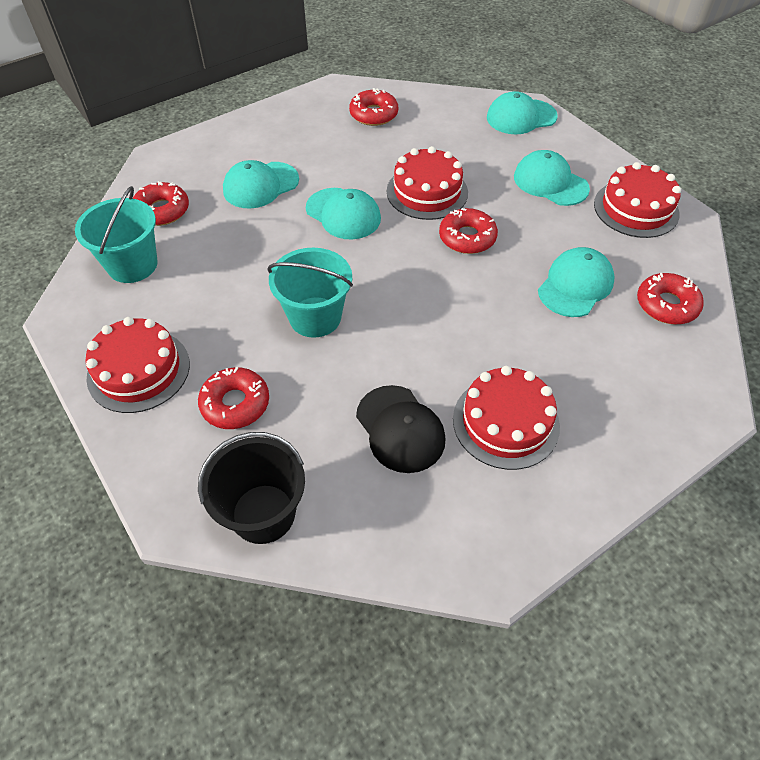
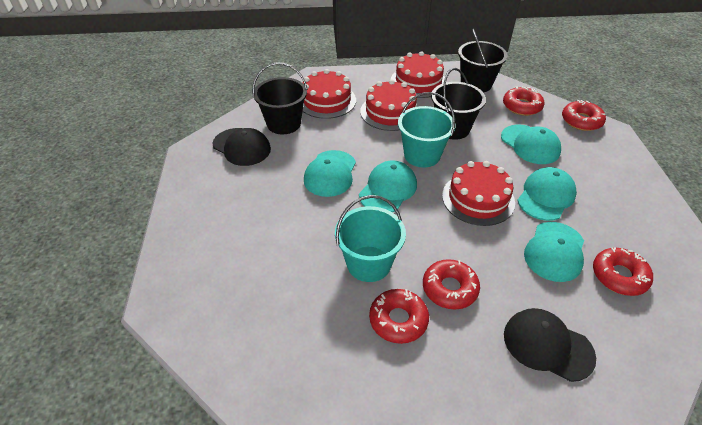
black bucket: 1 -> 3
black cap: 1 -> 2

